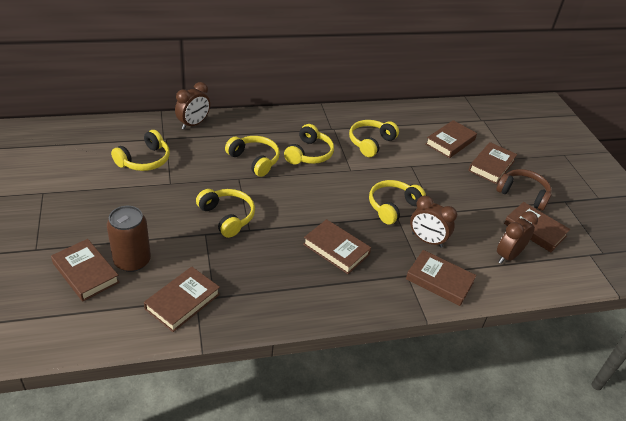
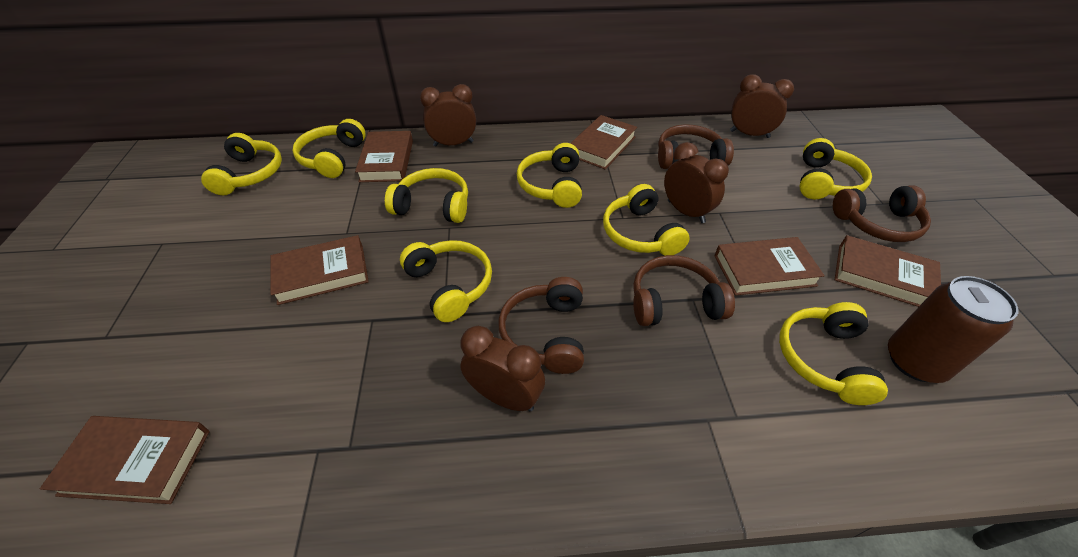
brown book: 7 -> 6
brown clock: 3 -> 4
brown headphones: 1 -> 4
yellow headphones: 6 -> 8

